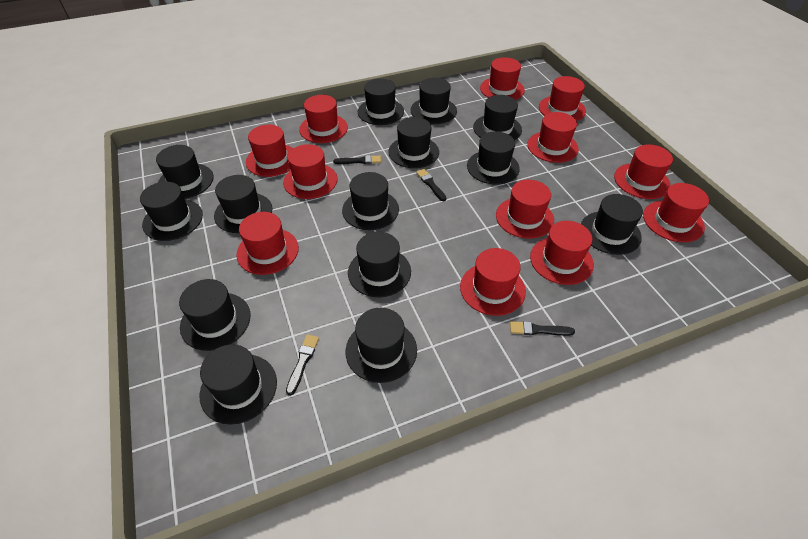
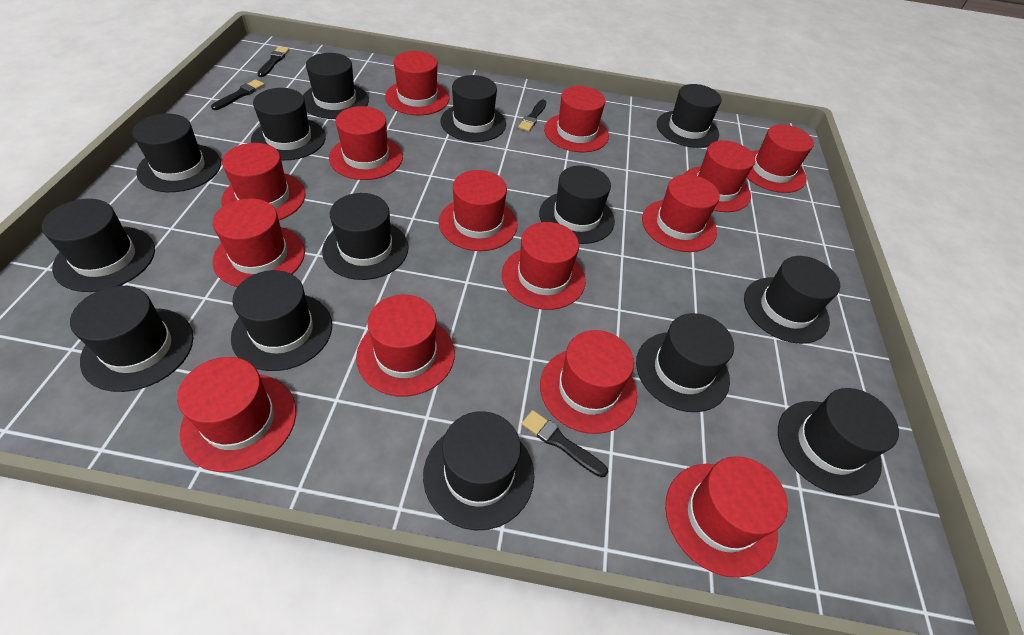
red hat: 12 -> 14

